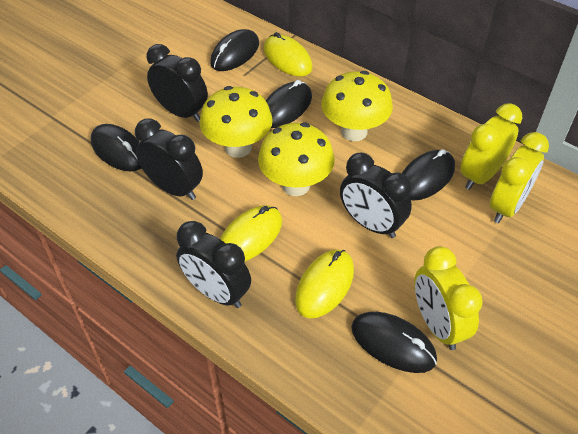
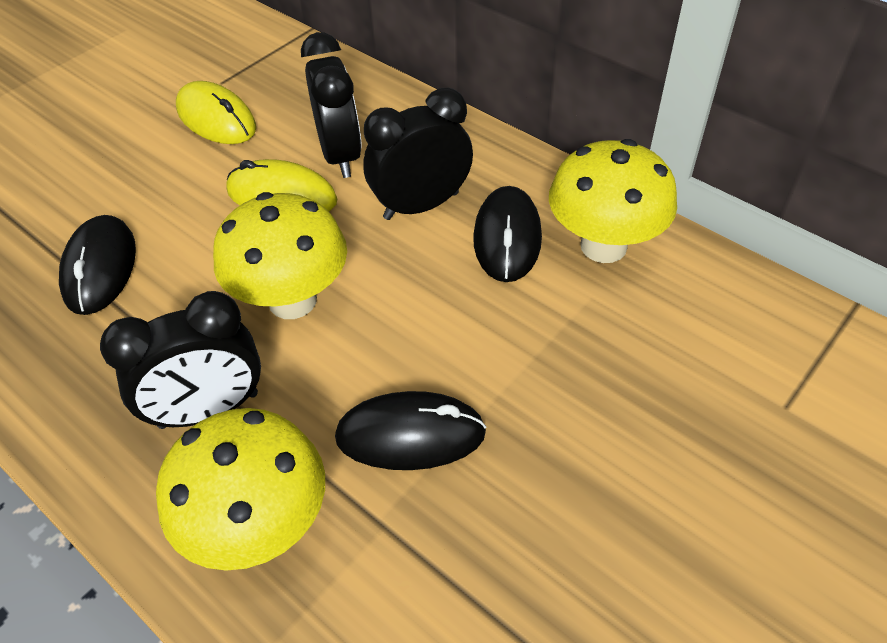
black clock: 4 -> 3
black mouse: 5 -> 3
yellow clock: 3 -> 0
yellow mouse: 3 -> 2

